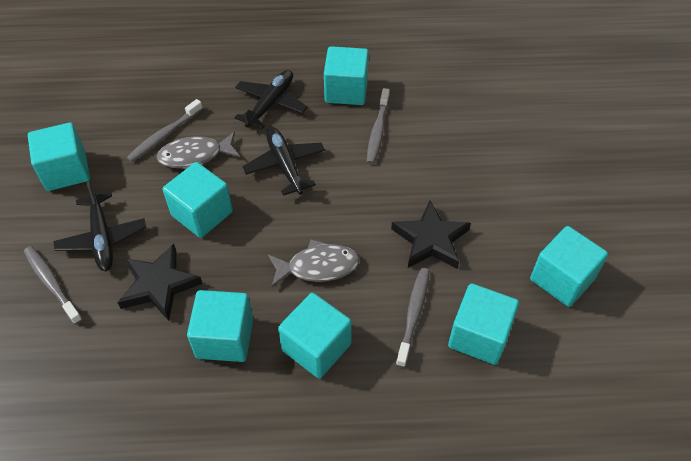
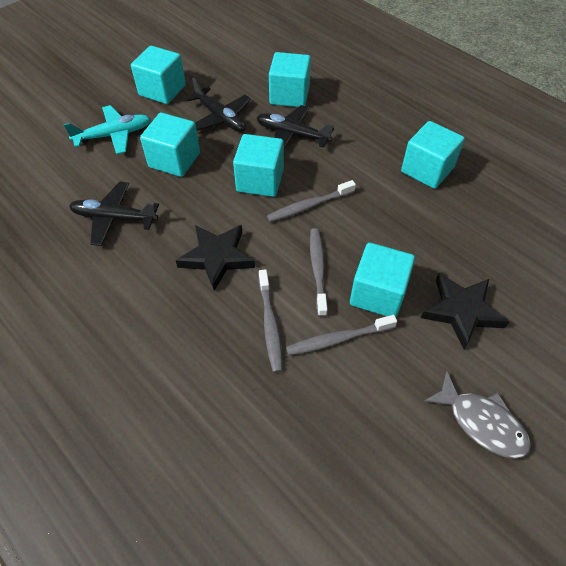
grey fish: 2 -> 1
turquoise cube: 7 -> 6
turquoise plane: 0 -> 1

